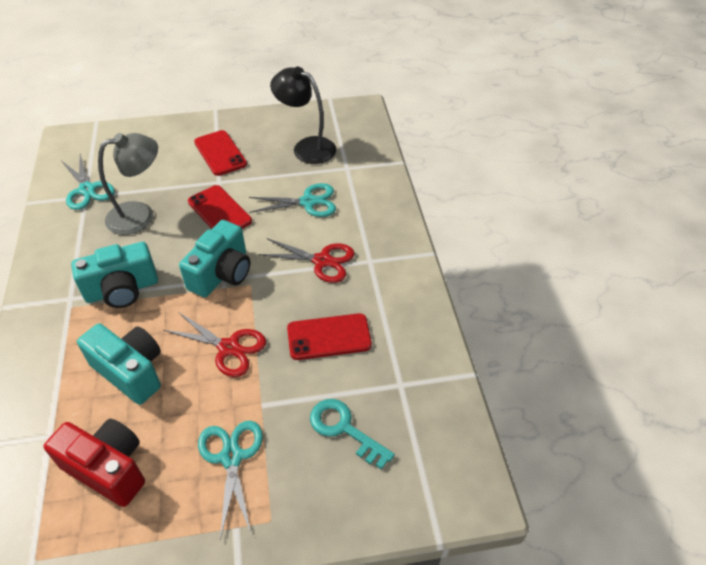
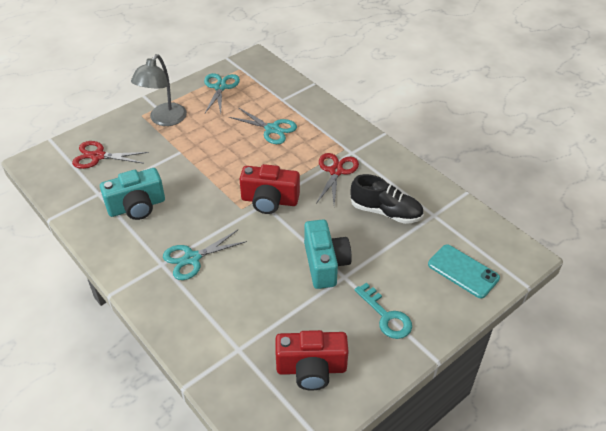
black lamp: 1 -> 0
black shoe: 0 -> 1
red camera: 1 -> 2
red phone: 3 -> 0
turquoise camera: 3 -> 2
turquoise phone: 0 -> 1

